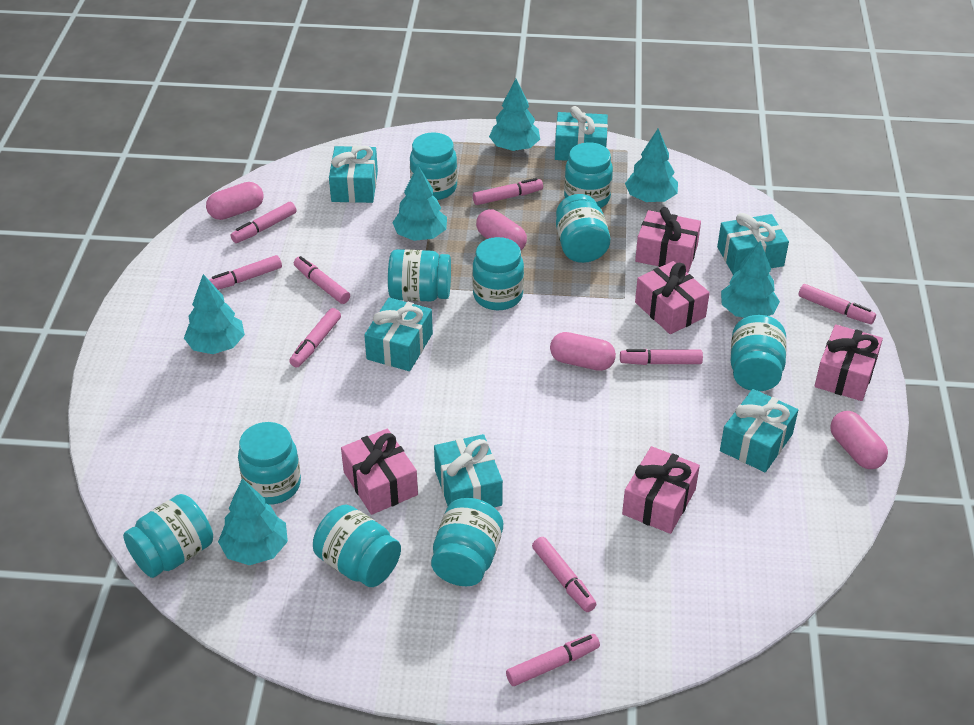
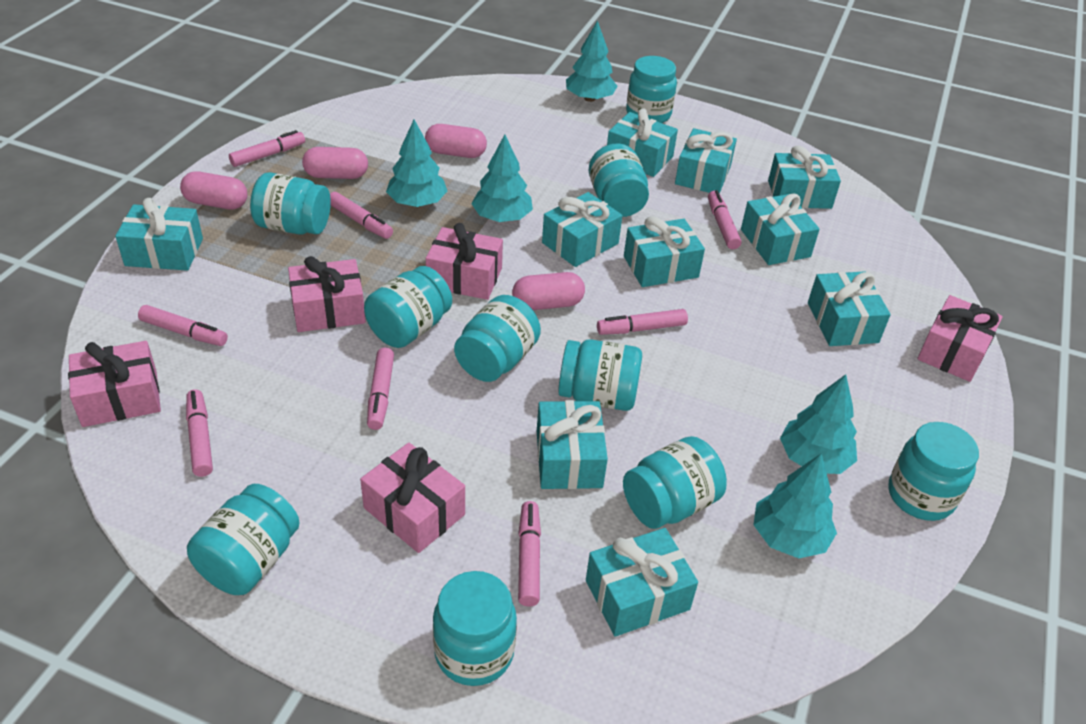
pink marker: 9 -> 8
turquoise gift: 6 -> 10
turquoise tree: 6 -> 5

